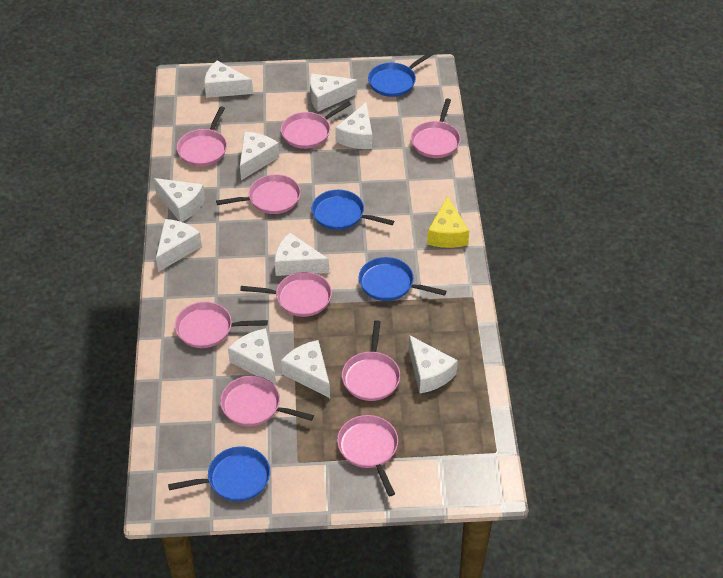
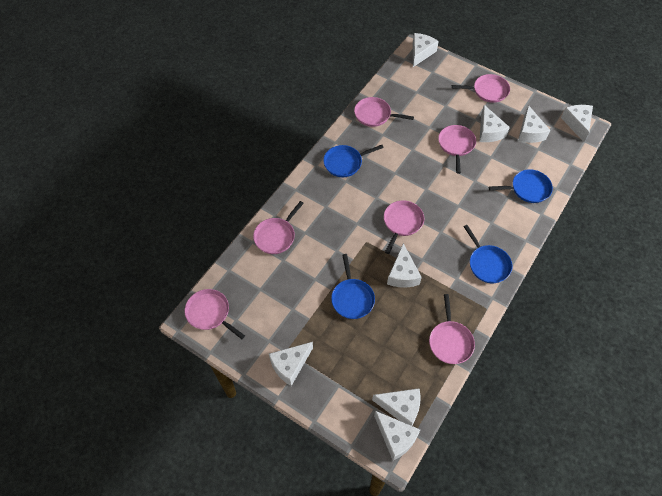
pink pan: 9 -> 7
white cheese: 10 -> 8
yellow cheese: 1 -> 0

